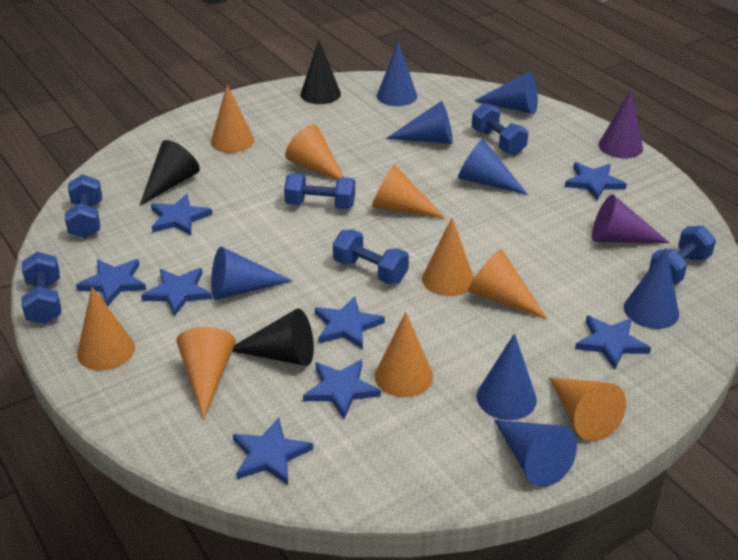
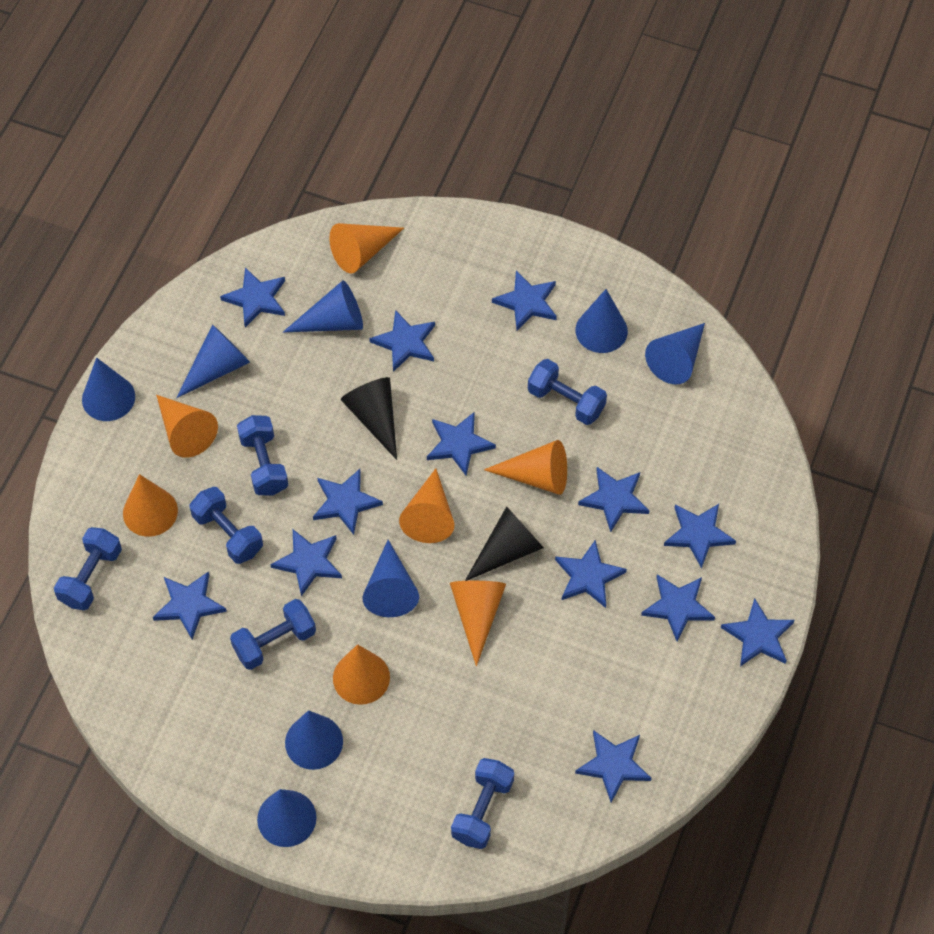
black cone: 3 -> 2
blue star: 8 -> 13
orange cone: 9 -> 7
purple cone: 2 -> 0

